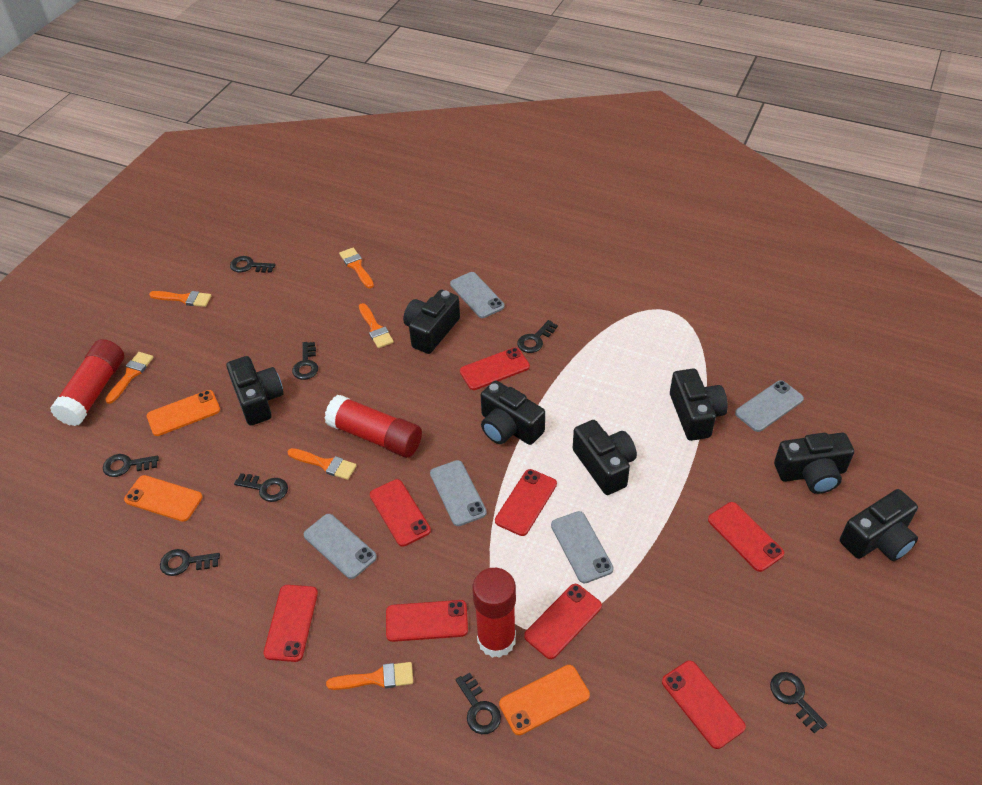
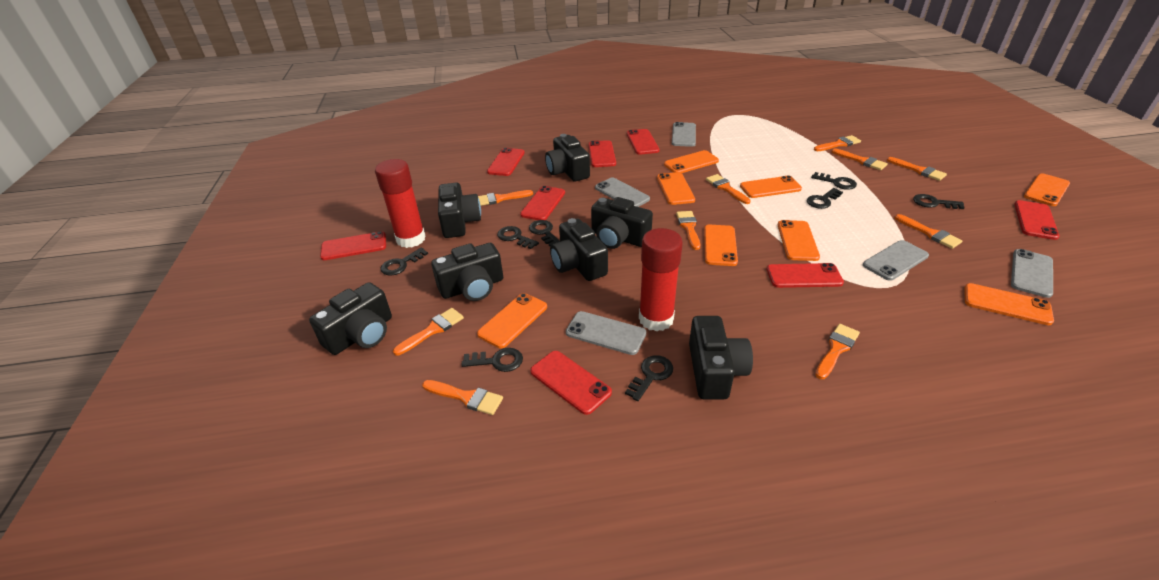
orange brush: 6 -> 10
orange phone: 3 -> 8
red glue stick: 3 -> 2

